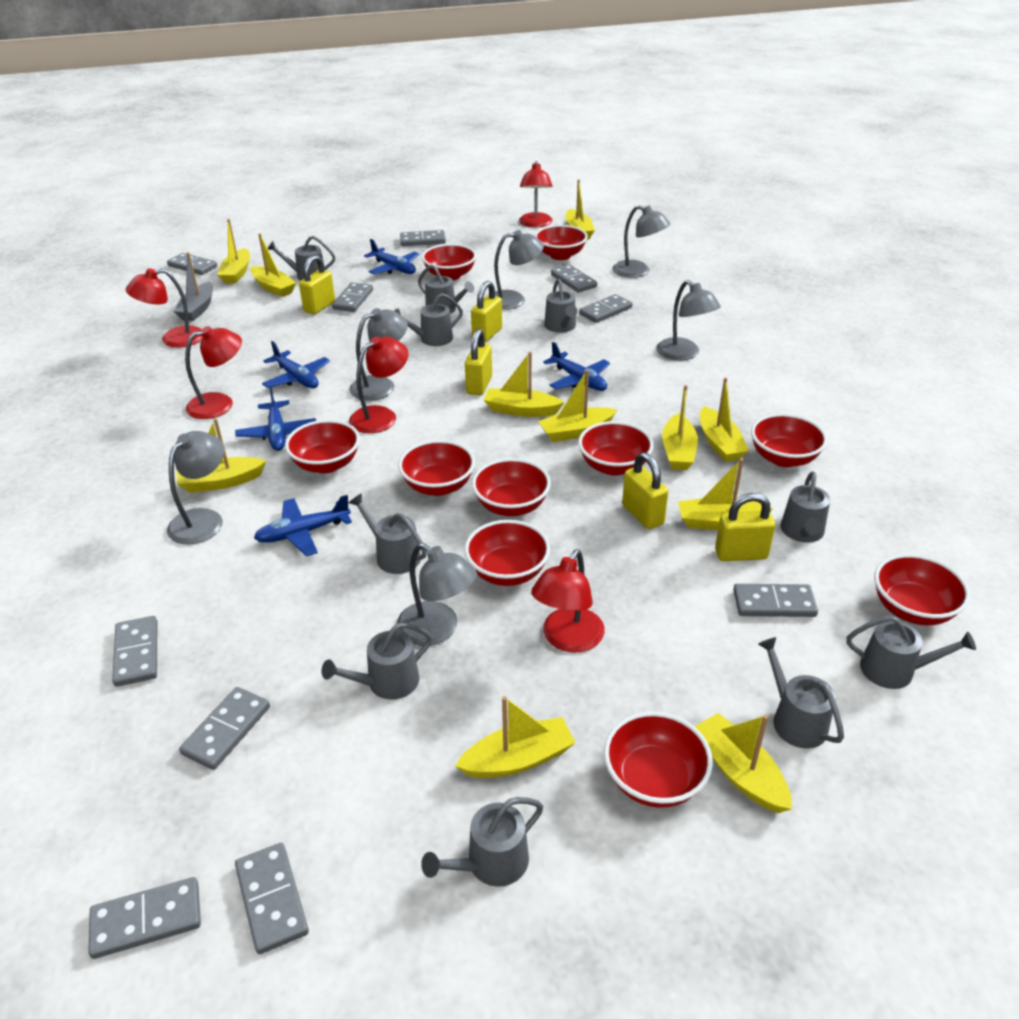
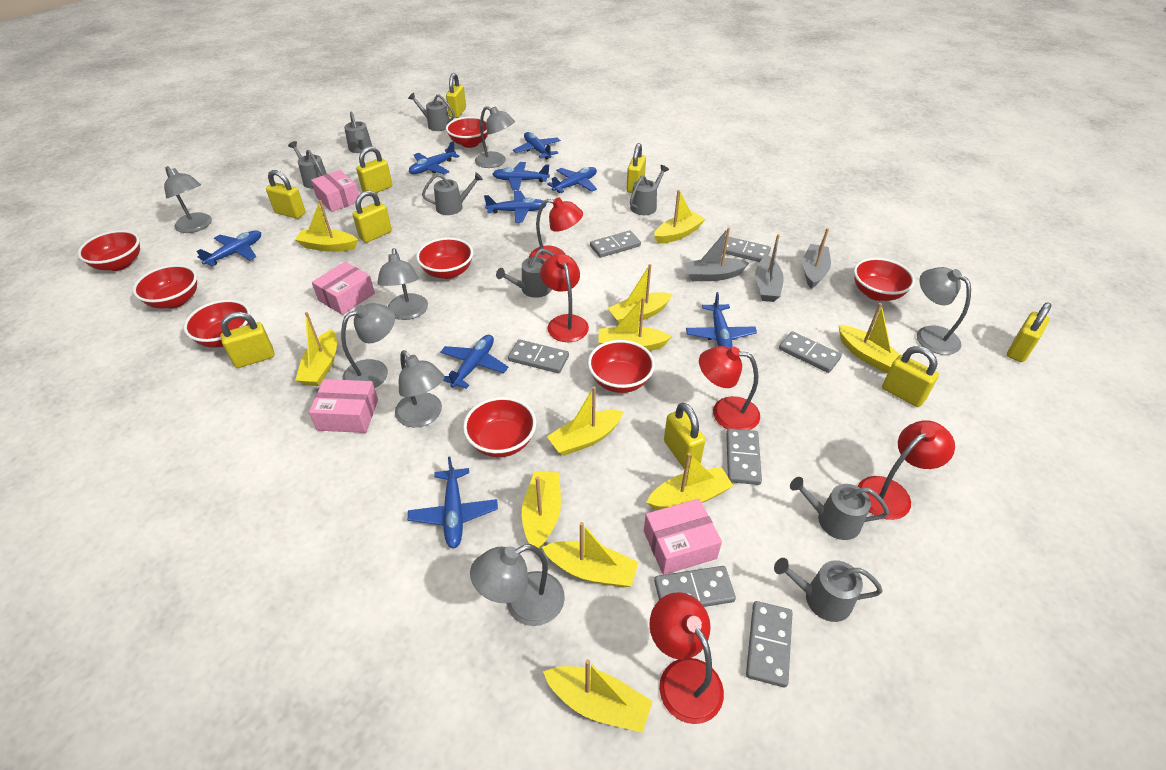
blue plane: 5 -> 9
grey boat: 1 -> 3
grey domino: 10 -> 7
grey lamp: 6 -> 7
grey watering can: 10 -> 8
pink box: 0 -> 4
red bowl: 10 -> 8
yellow padlock: 5 -> 9

